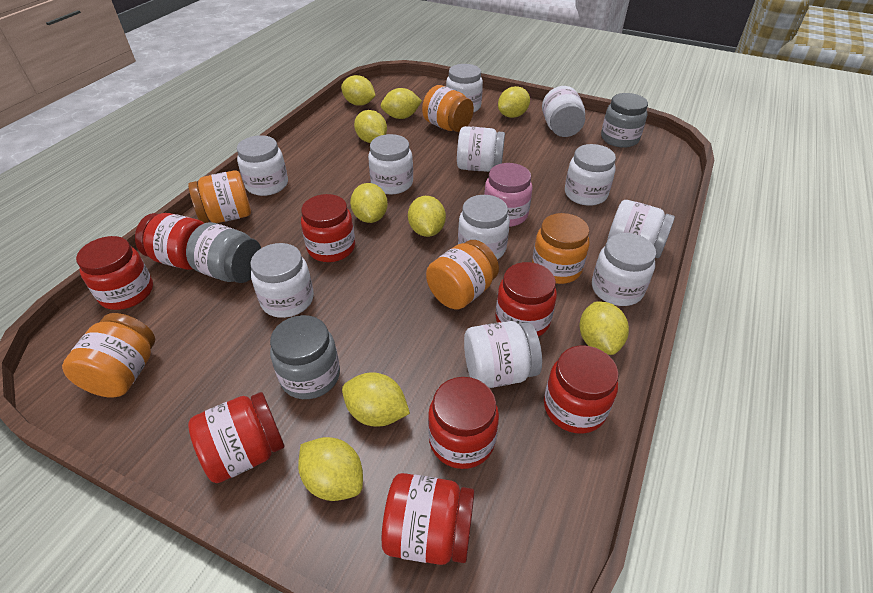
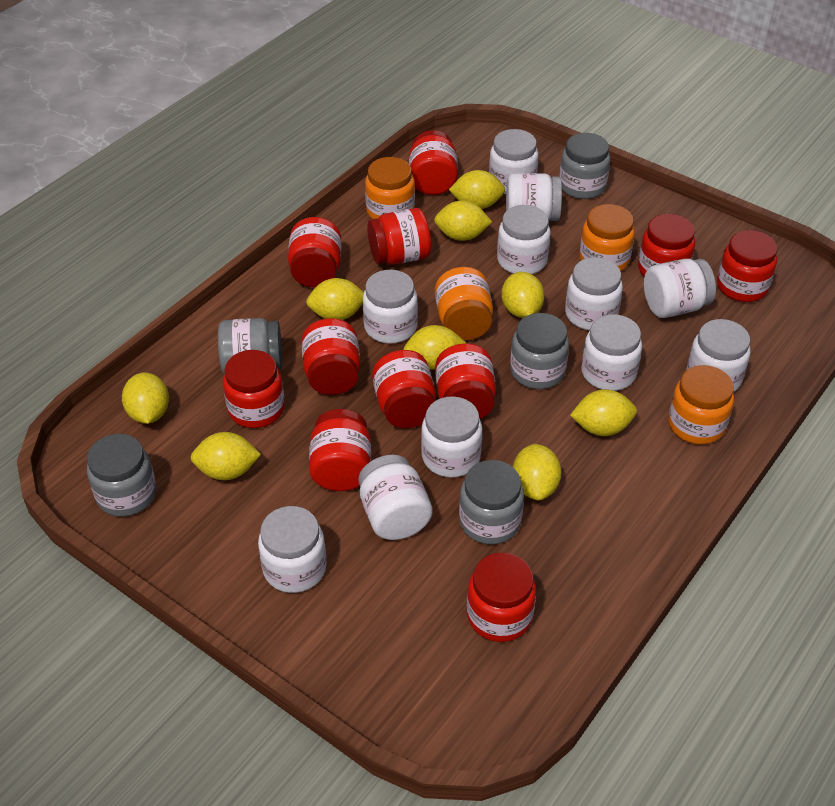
grey jar: 3 -> 5
orange jar: 5 -> 4
pink jar: 1 -> 0
red jar: 8 -> 11

